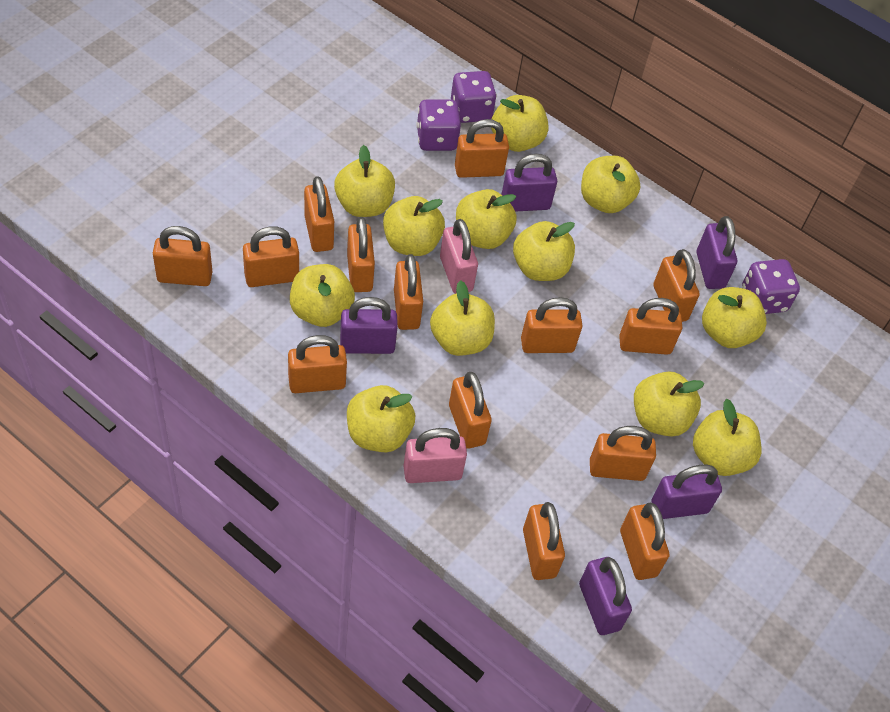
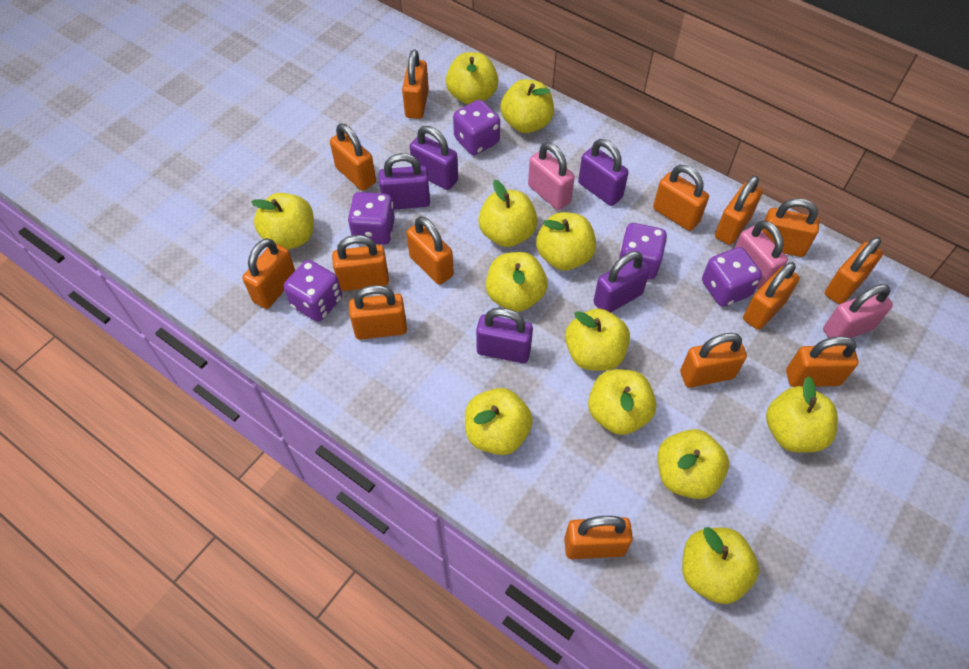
pink padlock: 2 -> 3
purple dice: 3 -> 5

